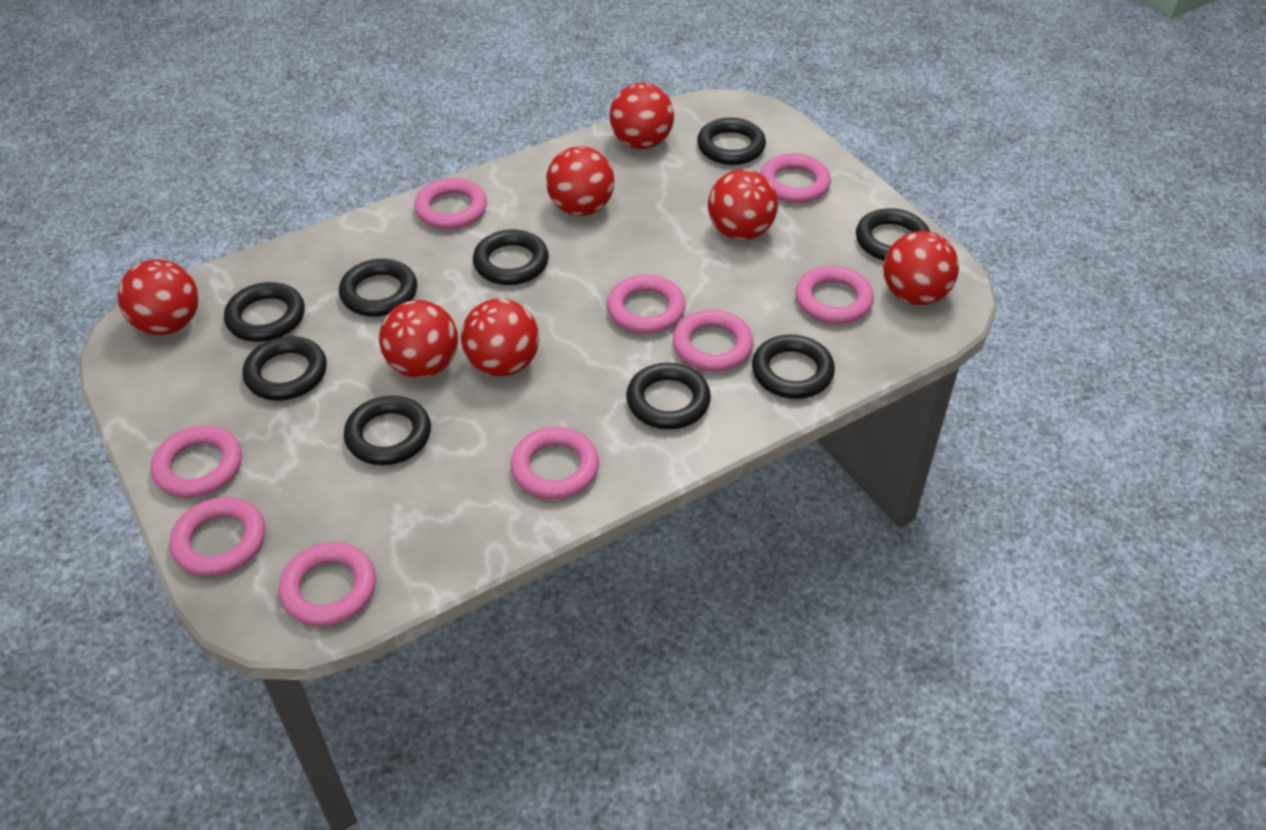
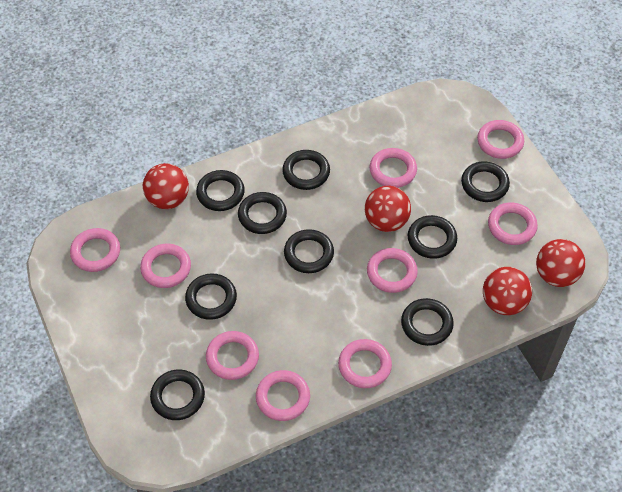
red ball: 7 -> 4

